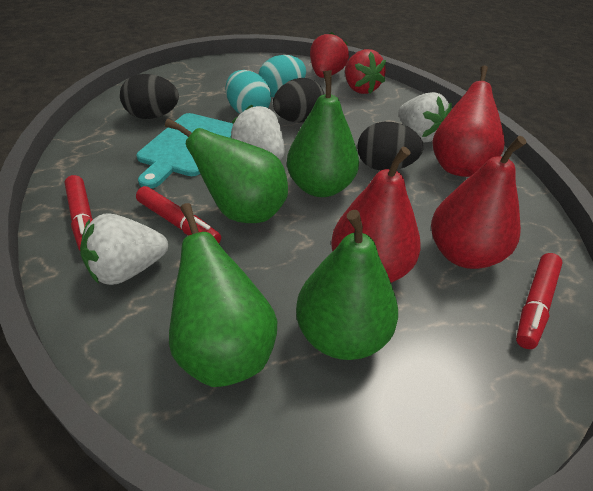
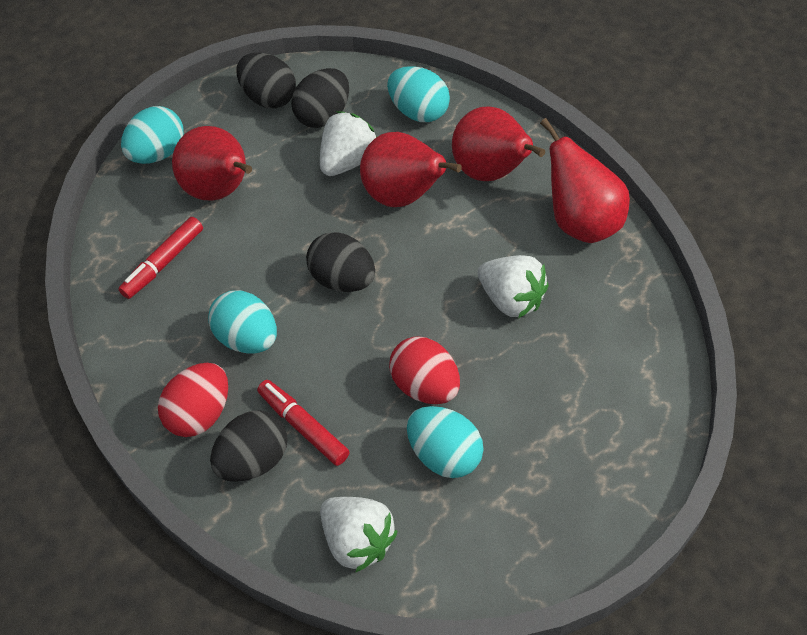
black egg: 3 -> 4
green pear: 4 -> 0
red egg: 0 -> 2
red marker: 3 -> 2
red pear: 3 -> 4
red strawberry: 2 -> 0
turquoise cutting board: 1 -> 0
turquoise egg: 2 -> 4

